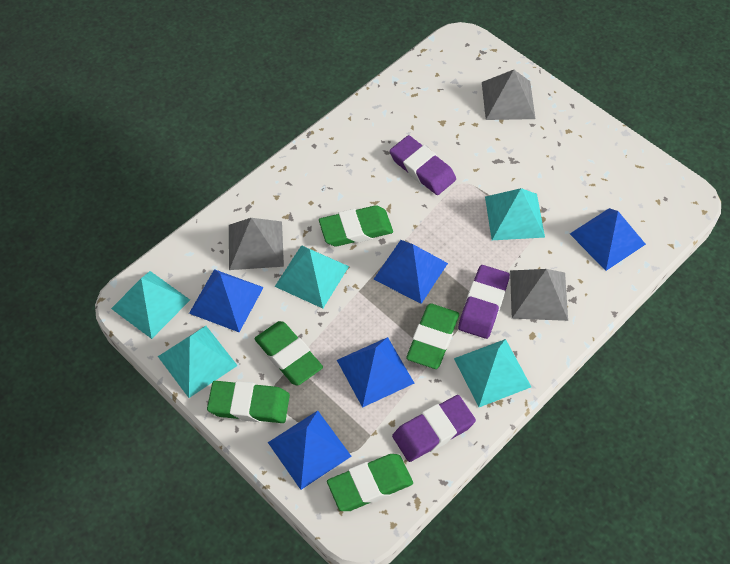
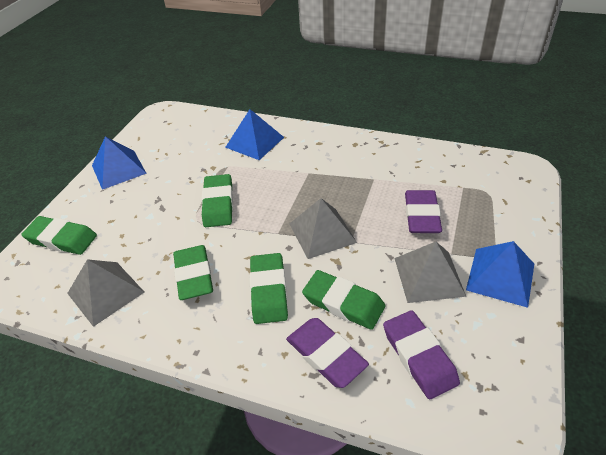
blue pyramid: 5 -> 3
turquoise pyramid: 5 -> 0

